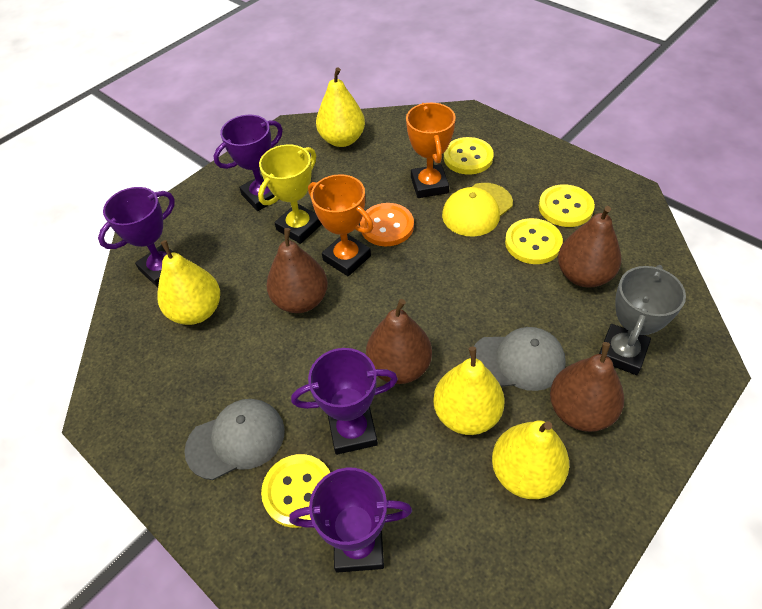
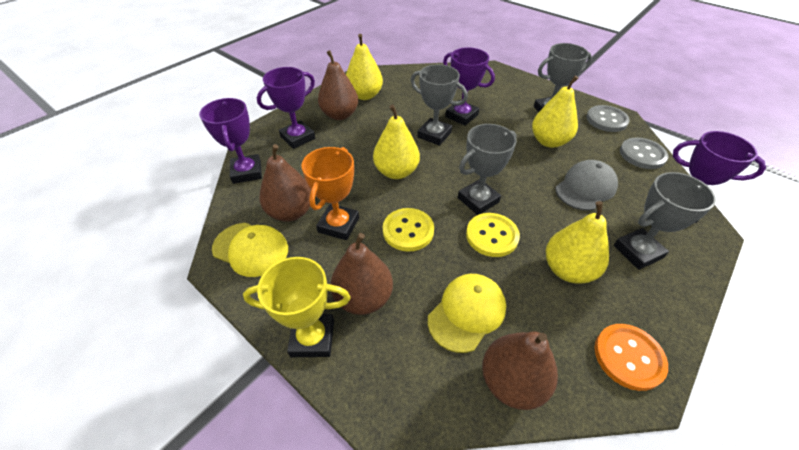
grey button: 0 -> 2
grey cap: 2 -> 1
grey trophy: 1 -> 4
orange trophy: 2 -> 1
yellow button: 4 -> 2
yellow cap: 1 -> 2

